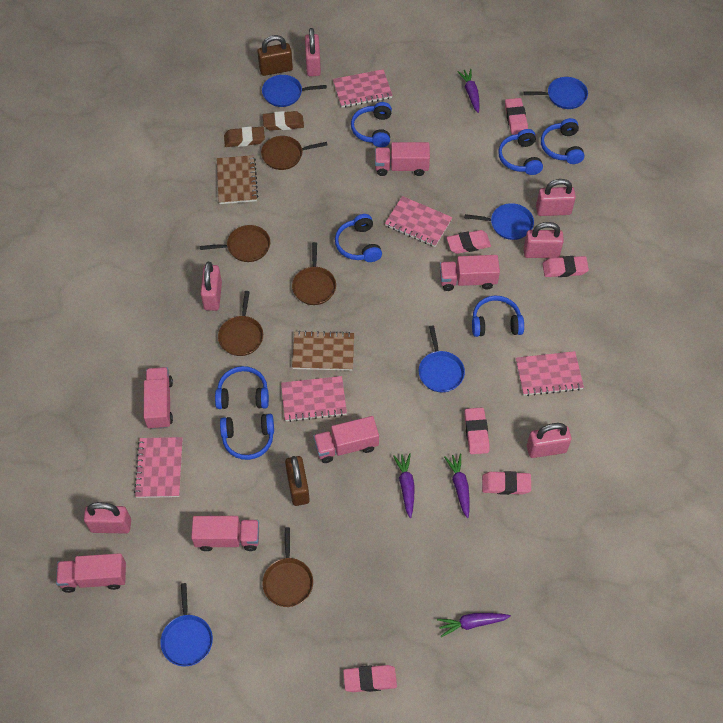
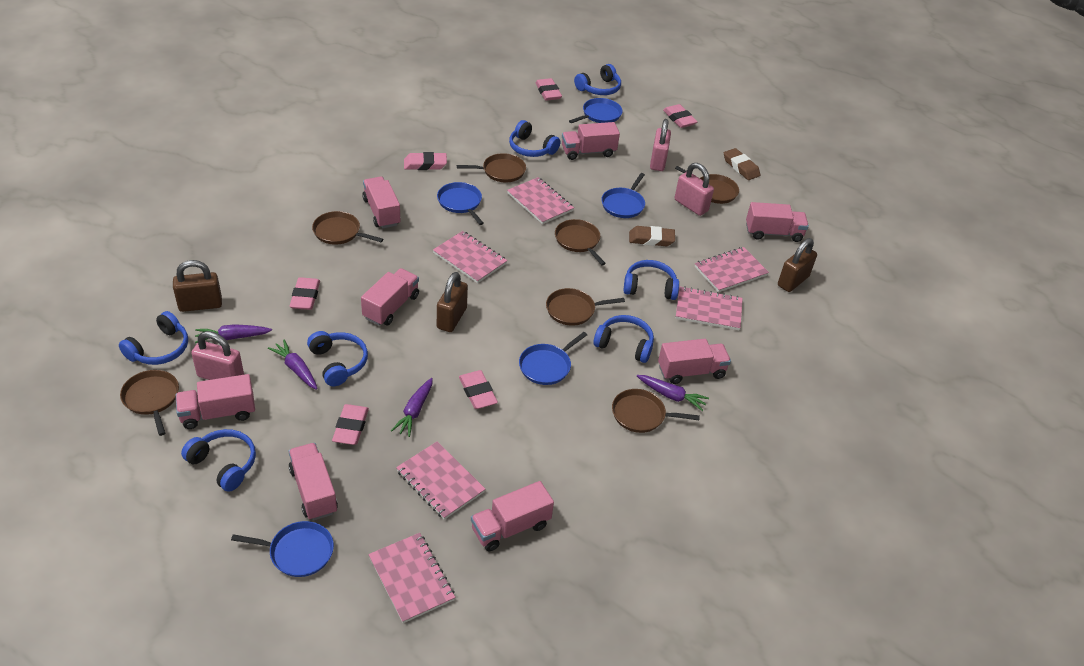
brown notebook: 2 -> 0
brown padlock: 2 -> 3
brown pan: 5 -> 7
pink notebook: 5 -> 6
pink padlock: 6 -> 3
pink truck: 6 -> 8

